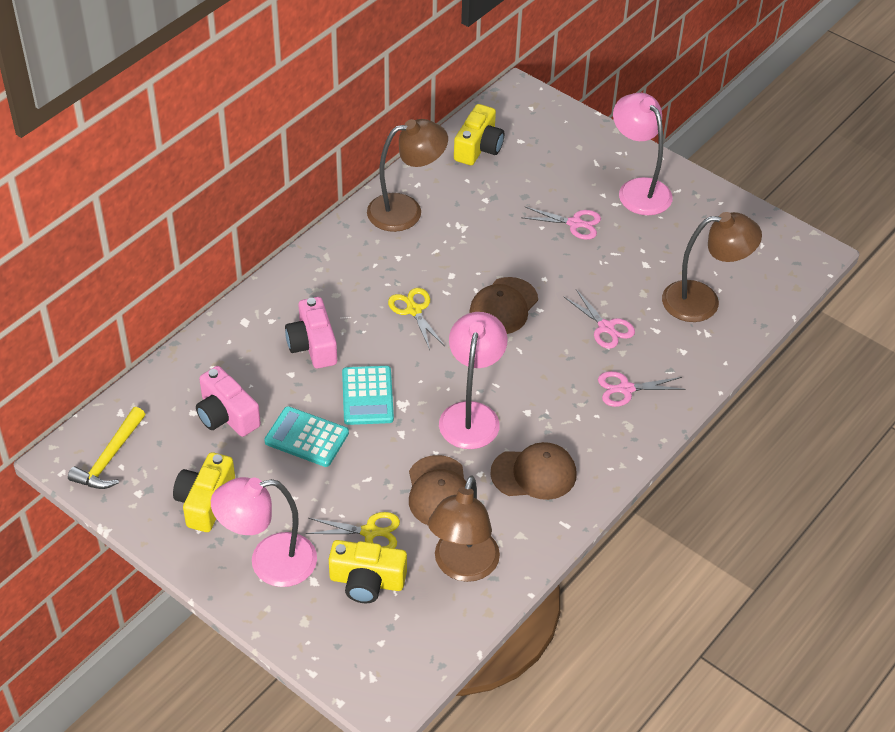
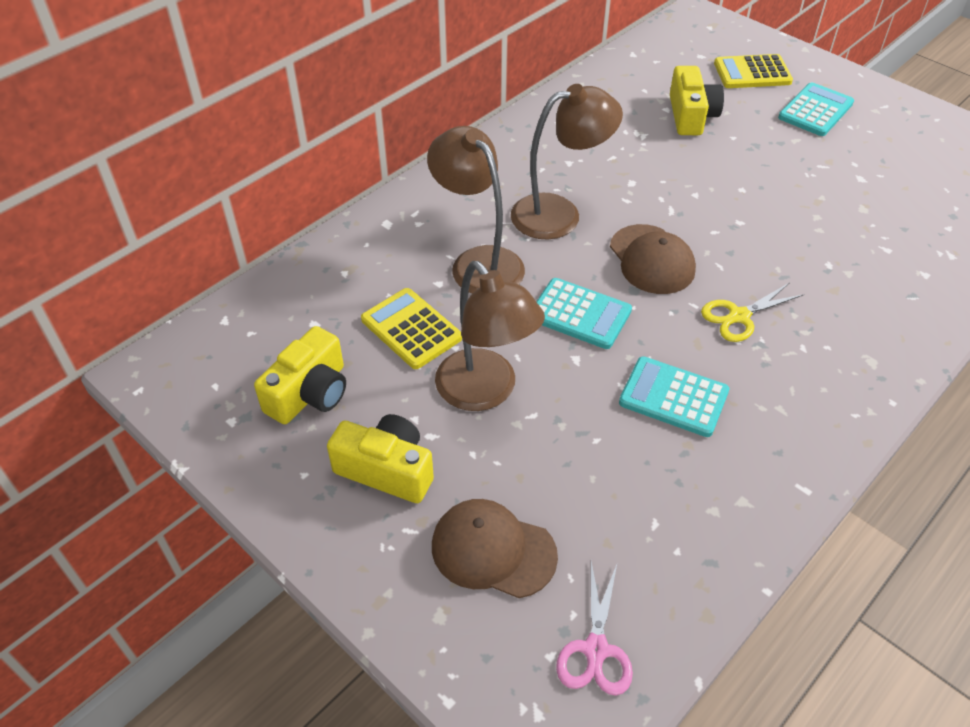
brown cap: 3 -> 2
pink camera: 2 -> 0
pink lamp: 3 -> 0
pink scissors: 3 -> 1
turquoise calculator: 2 -> 3
yellow calculator: 0 -> 2
yellow hammer: 1 -> 0
yellow scissors: 2 -> 1

